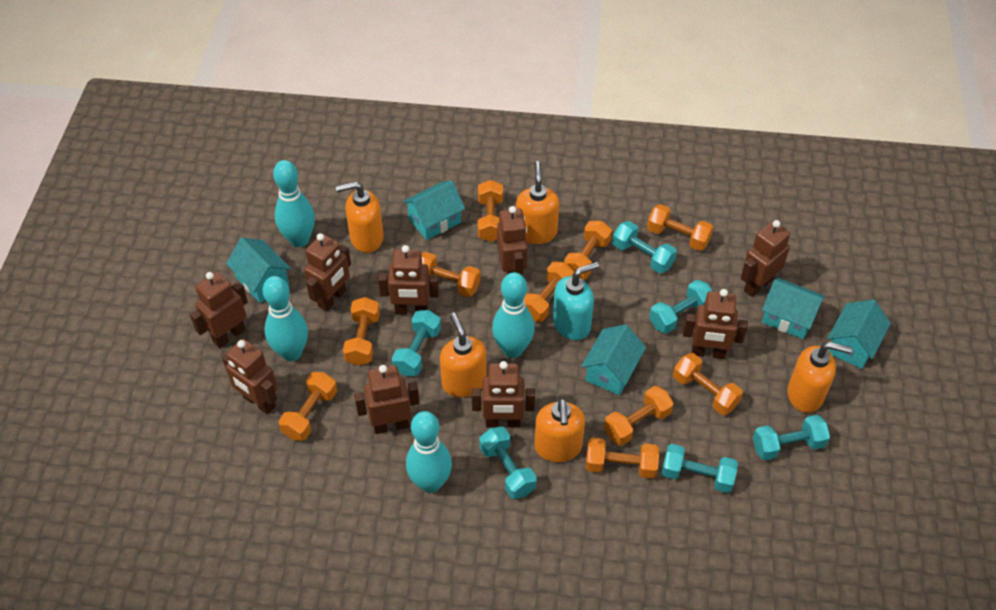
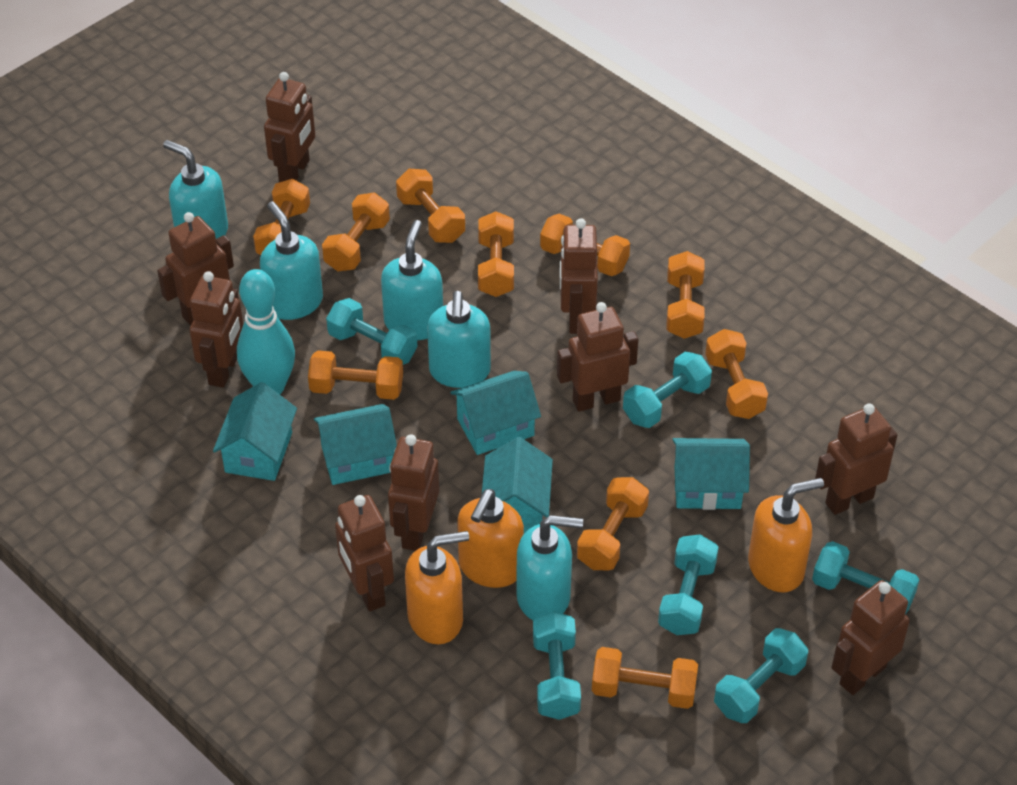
orange soap dispenser: 5 -> 3
turquoise bowling pin: 4 -> 1
turquoise soap dispenser: 1 -> 5

